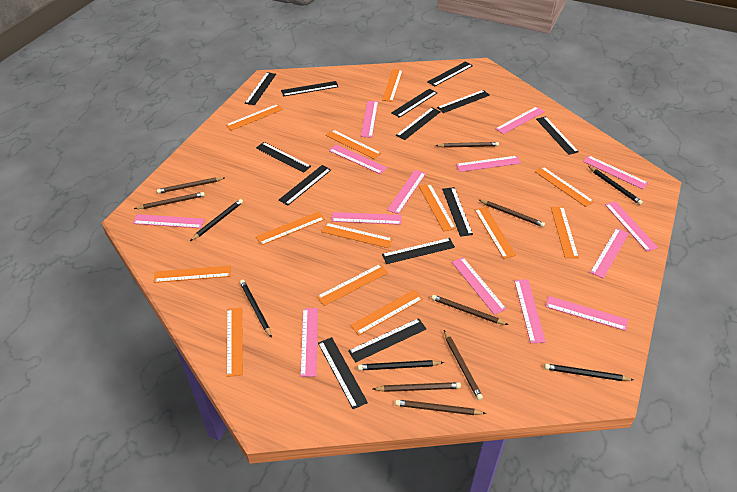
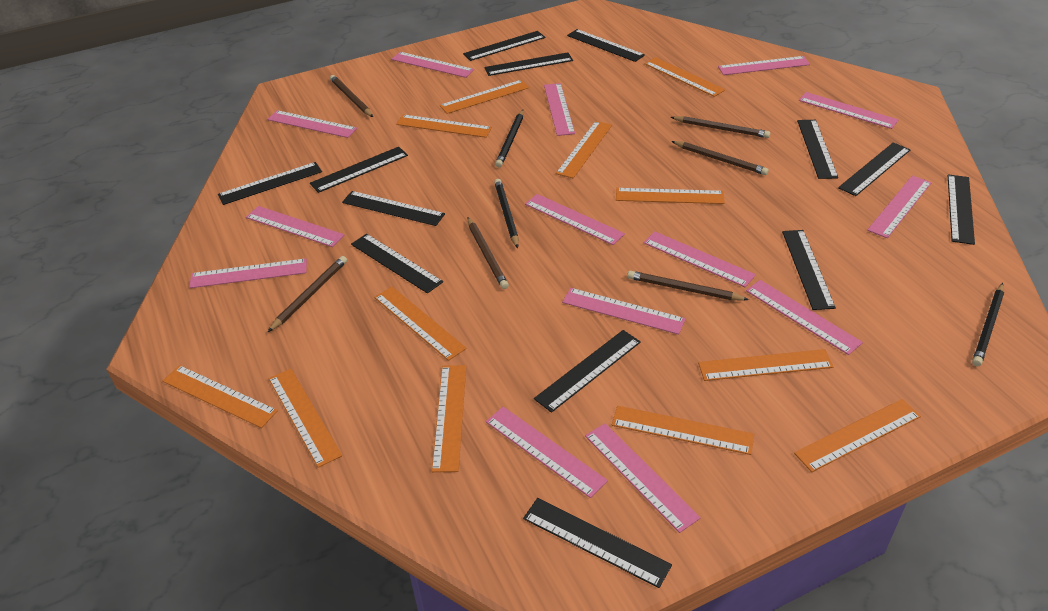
black pencil: 5 -> 3
brown pencil: 8 -> 6
orange ruler: 13 -> 12

